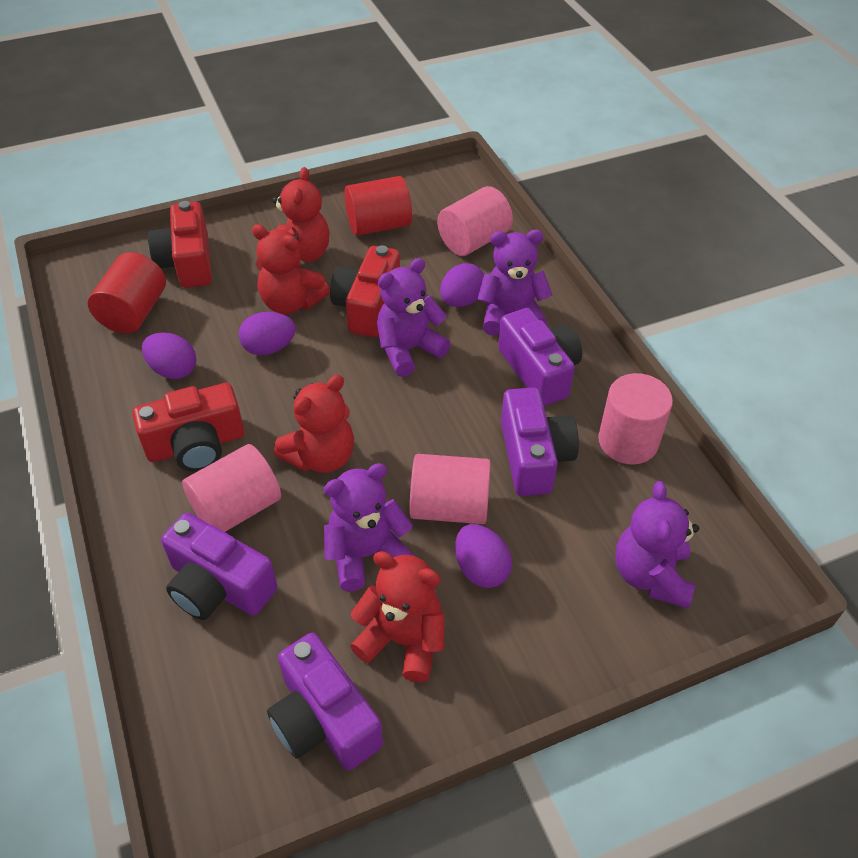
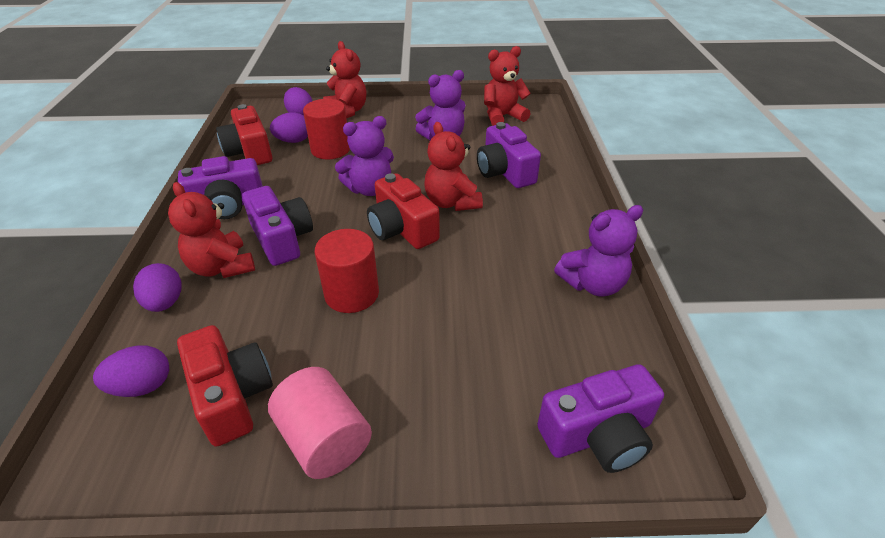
pink cylinder: 4 -> 1
purple teddy bear: 4 -> 3

